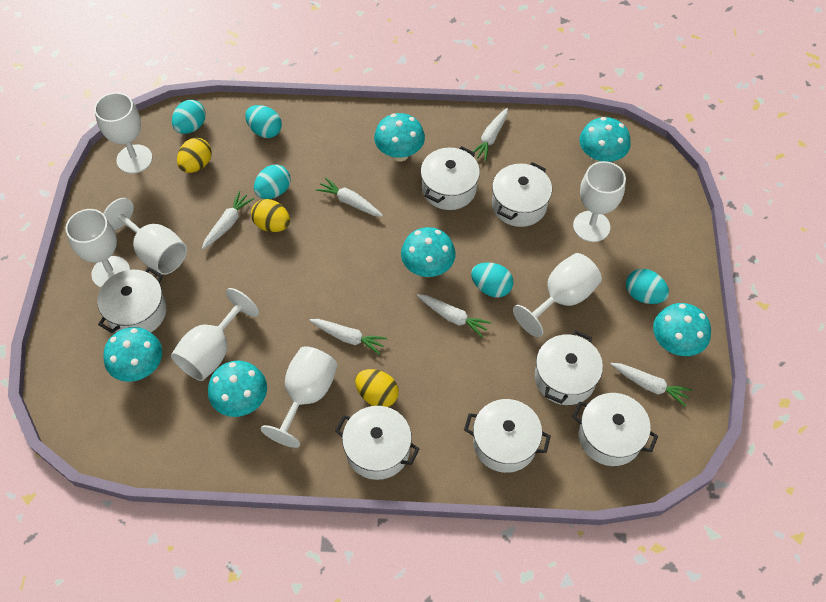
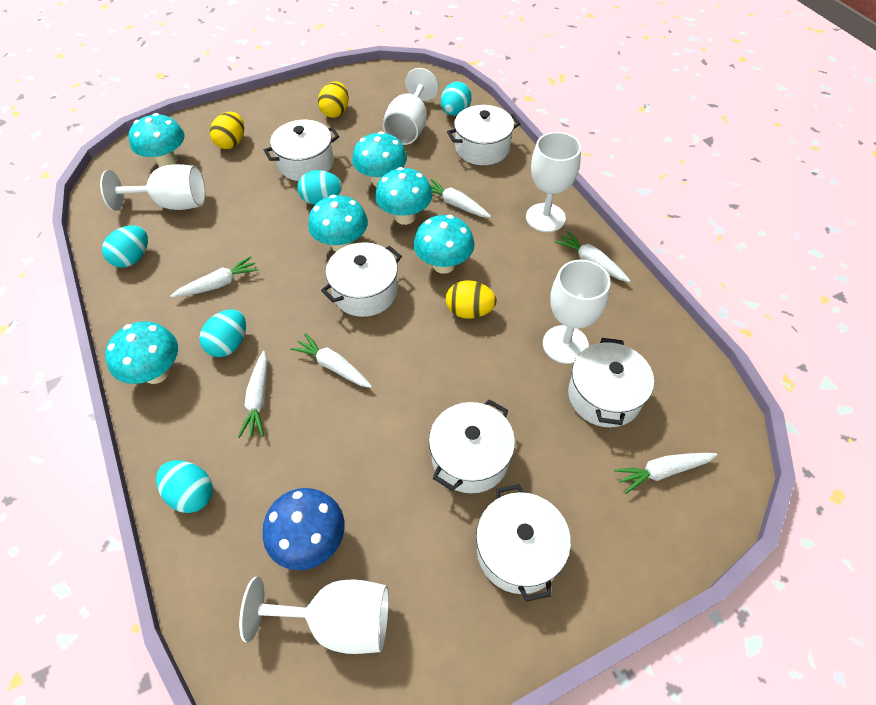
blue mushroom: 0 -> 1
white goblet: 7 -> 5
white pot: 7 -> 6

